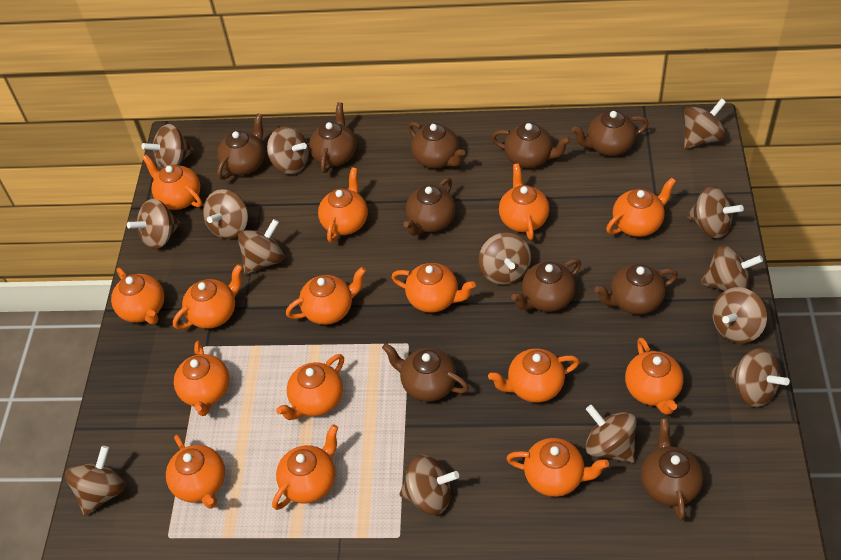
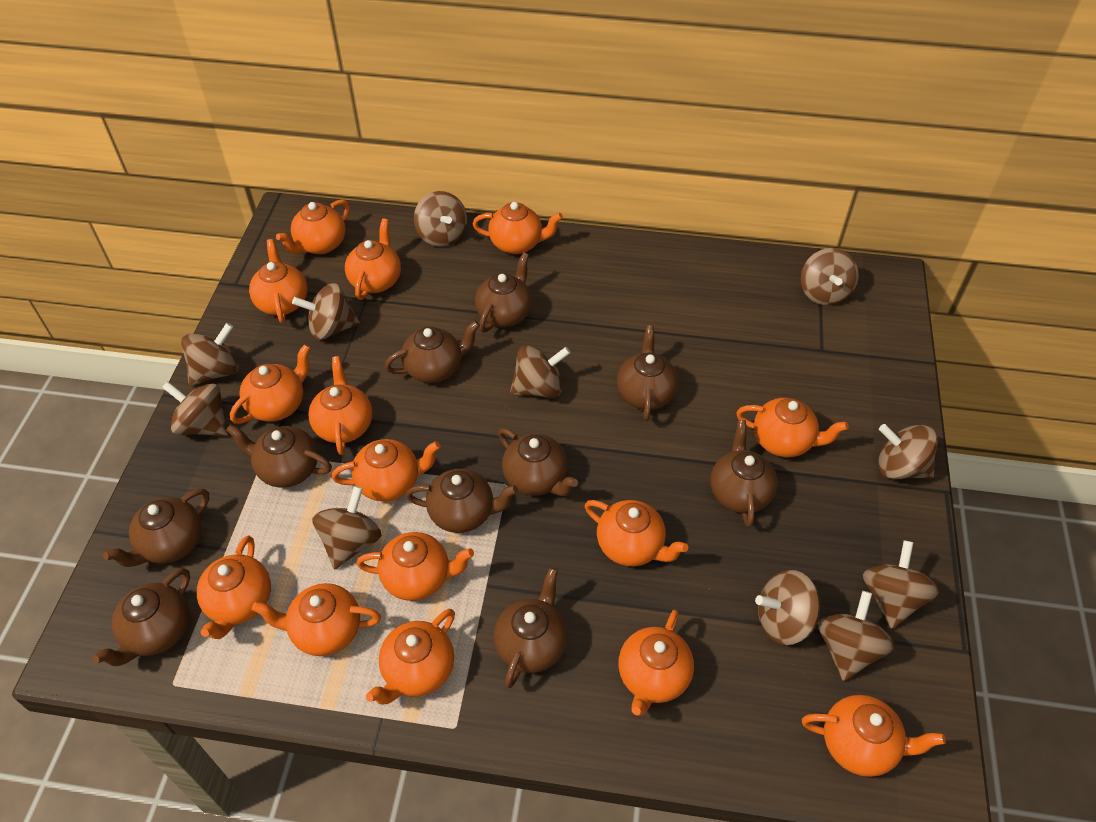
brown spinning top: 14 -> 11

